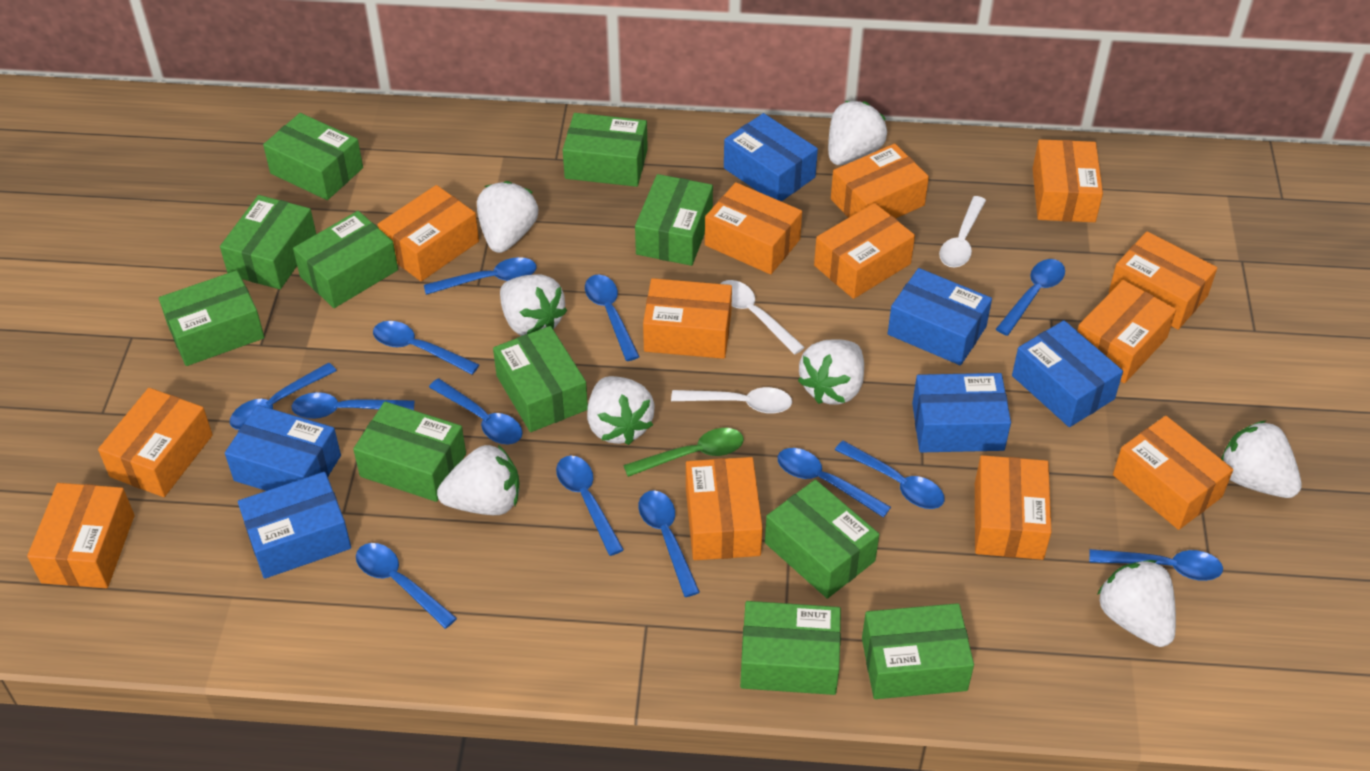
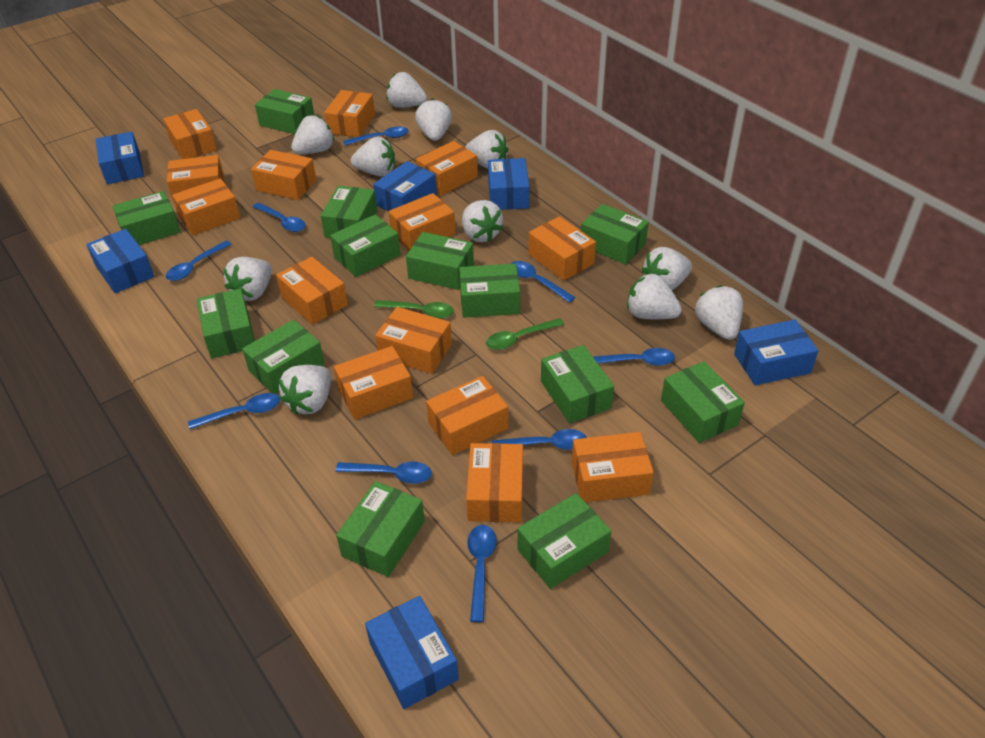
blue spoon: 13 -> 9
green box: 11 -> 13
green spoon: 1 -> 2
orange box: 13 -> 14
white spoon: 3 -> 0
white strawberry: 8 -> 11

